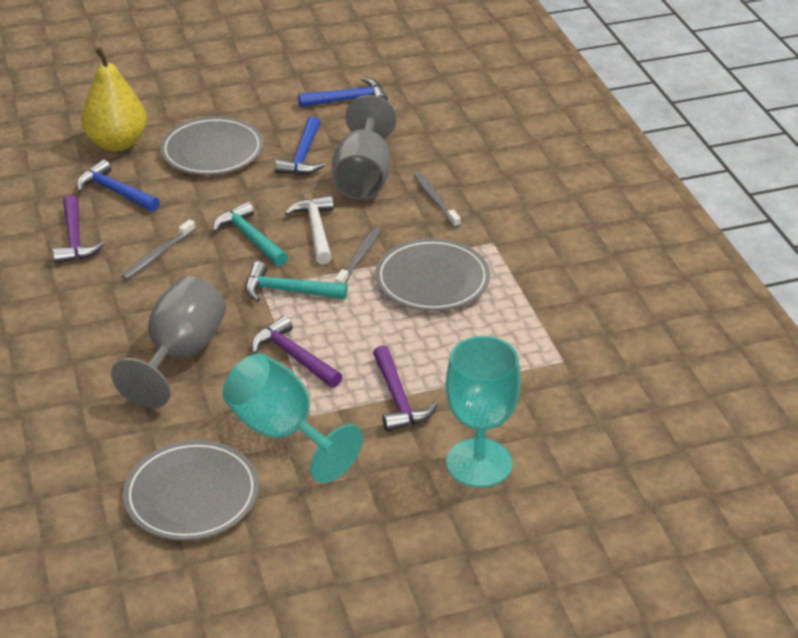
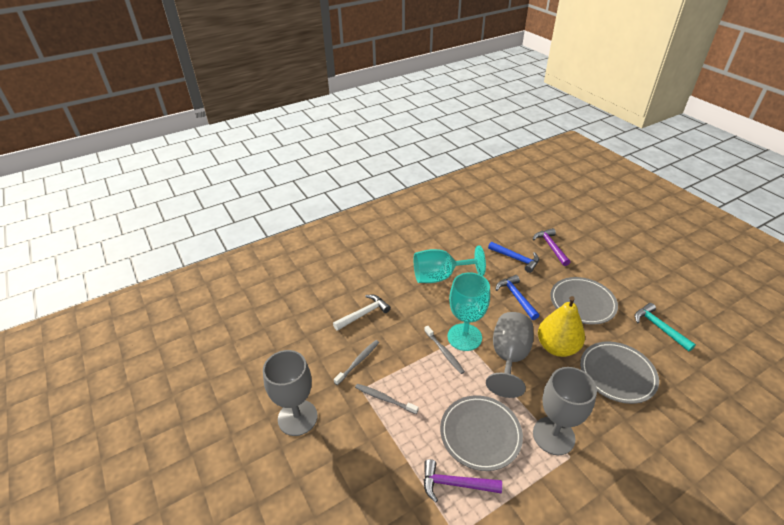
blue hammer: 3 -> 2
grey goblet: 2 -> 3
purple hammer: 3 -> 2
turquoise hammer: 2 -> 1

